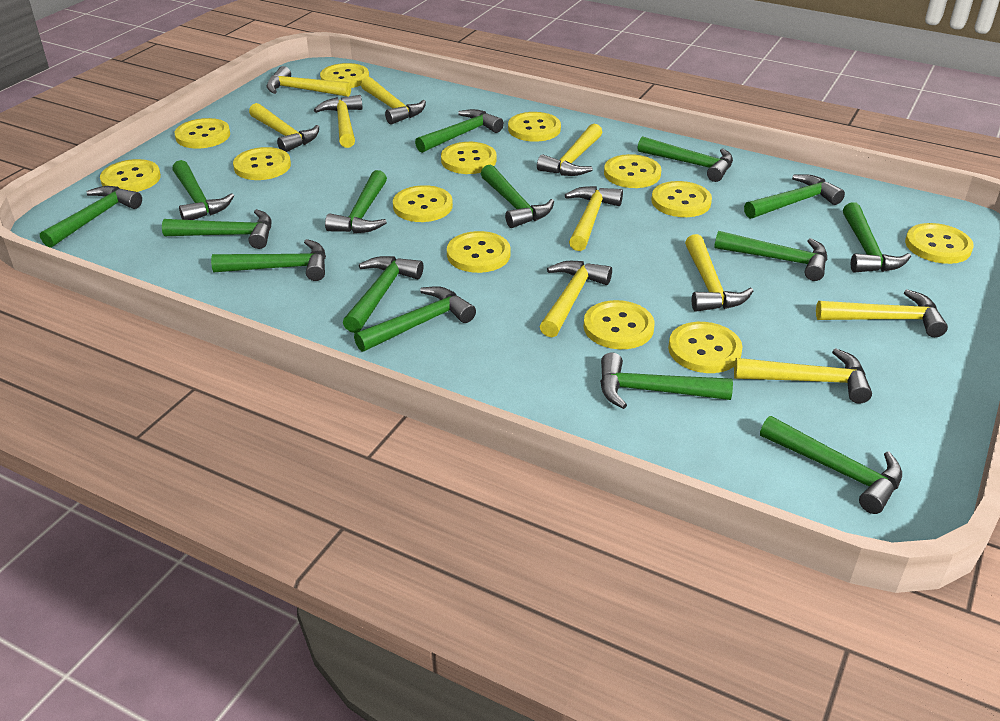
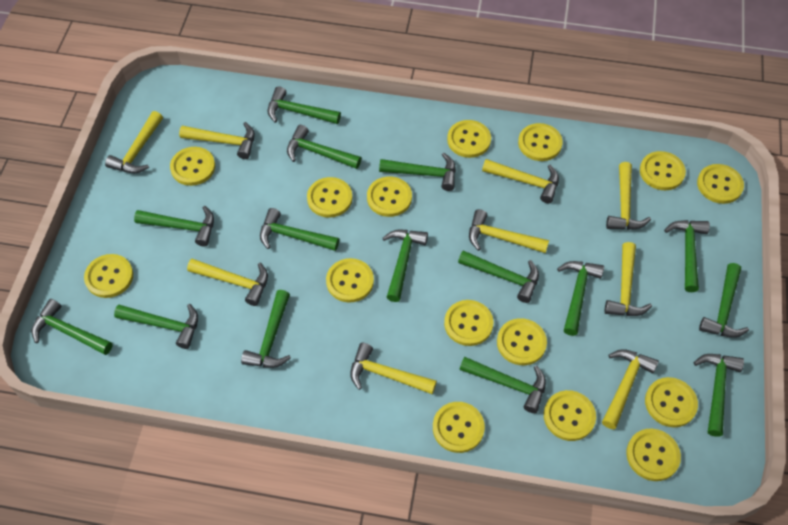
yellow button: 13 -> 15
yellow hammer: 10 -> 9

